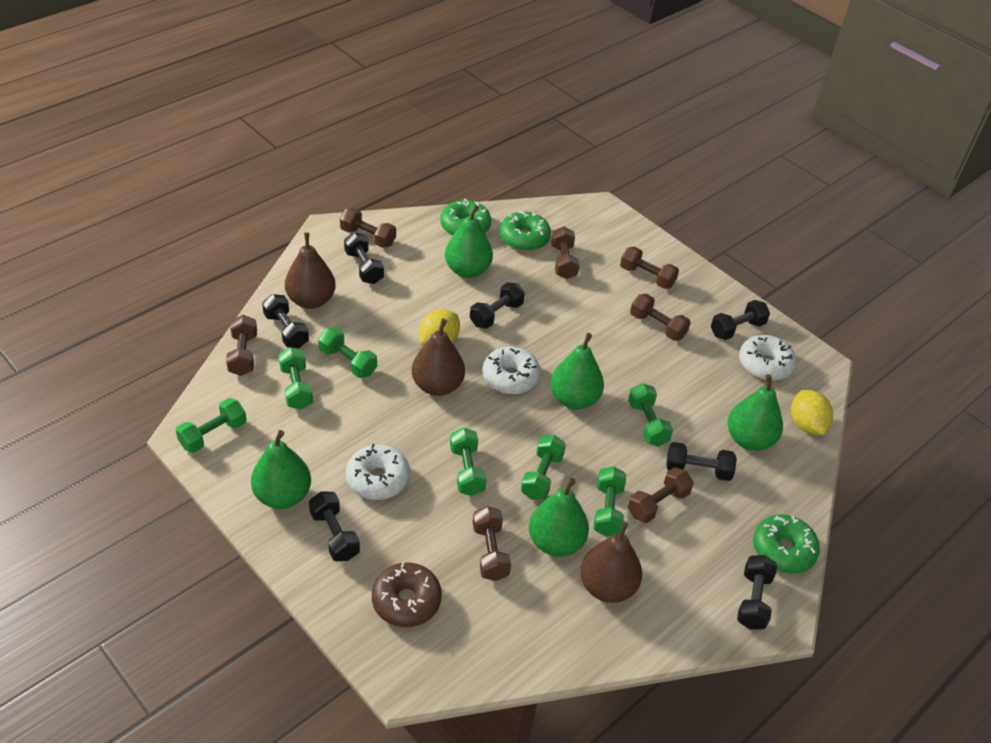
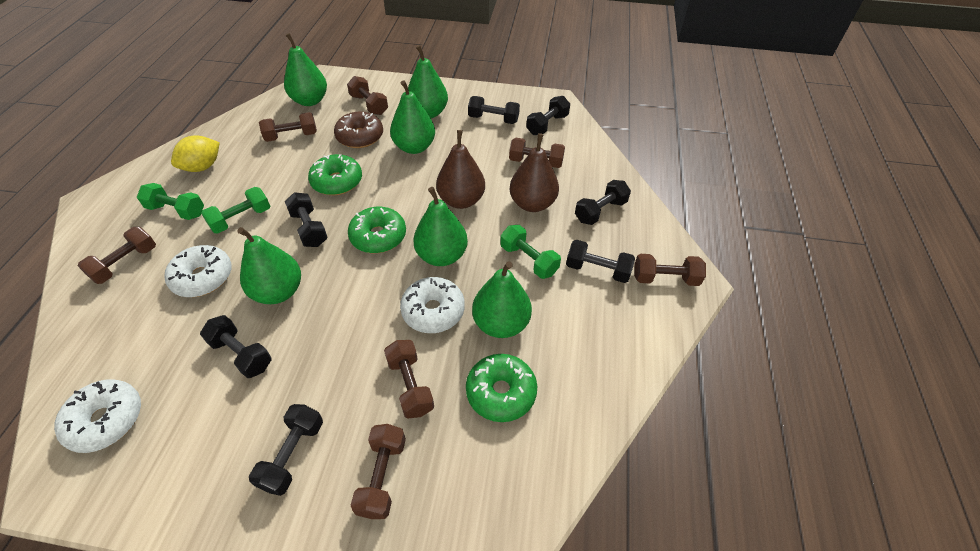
brown pear: 3 -> 2
green dumbbell: 7 -> 3
green pear: 5 -> 6
yellow lemon: 2 -> 1

